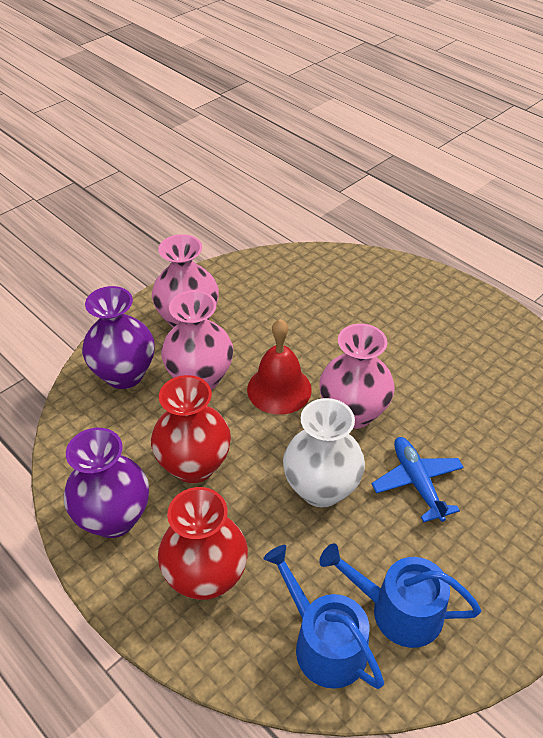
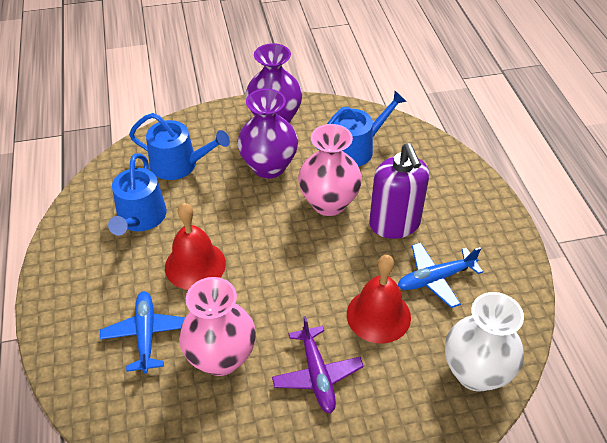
blue plane: 1 -> 2
blue watering can: 2 -> 3
pink vase: 3 -> 2
purple plane: 0 -> 1
purple soap dispenser: 0 -> 1
red bell: 1 -> 2
red vase: 2 -> 0

